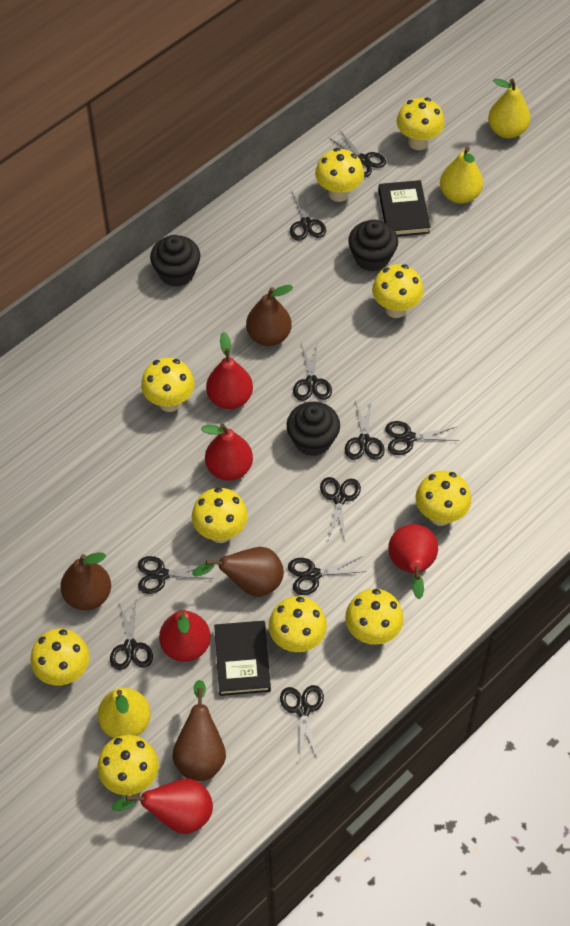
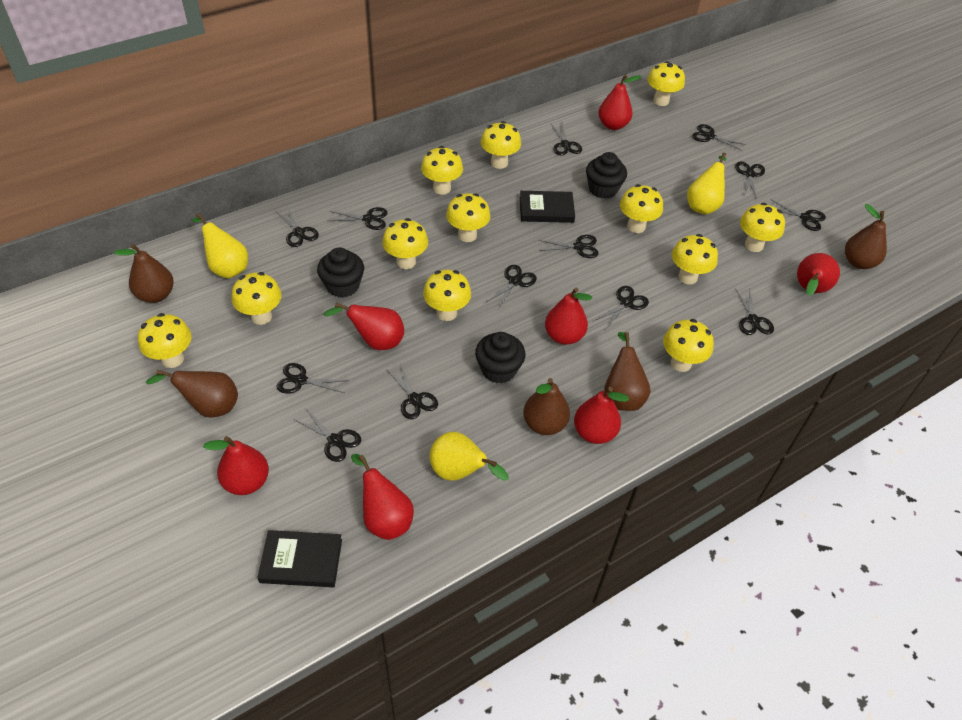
black scissors: 10 -> 13
brown pear: 4 -> 5
red pear: 5 -> 7
yellow mushroom: 10 -> 12

